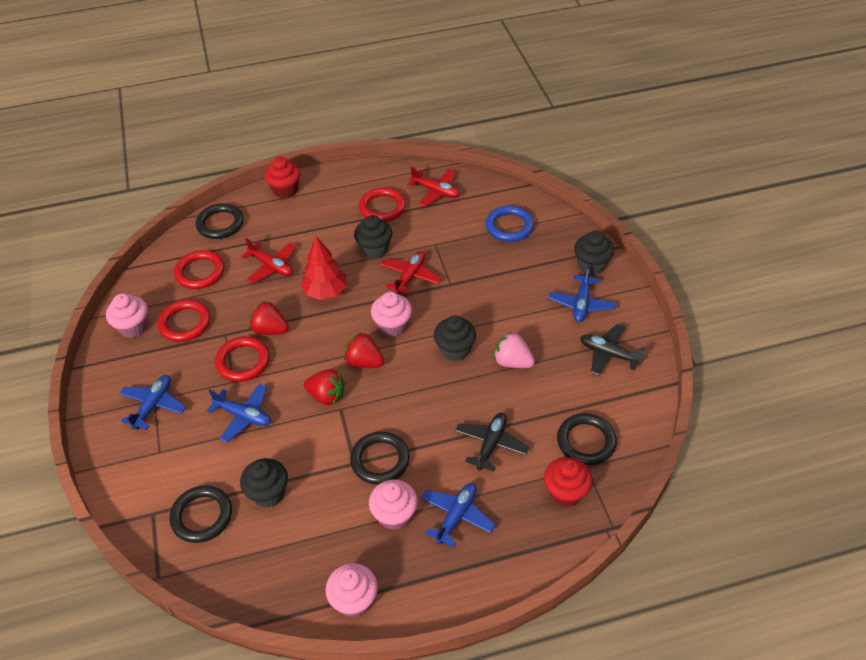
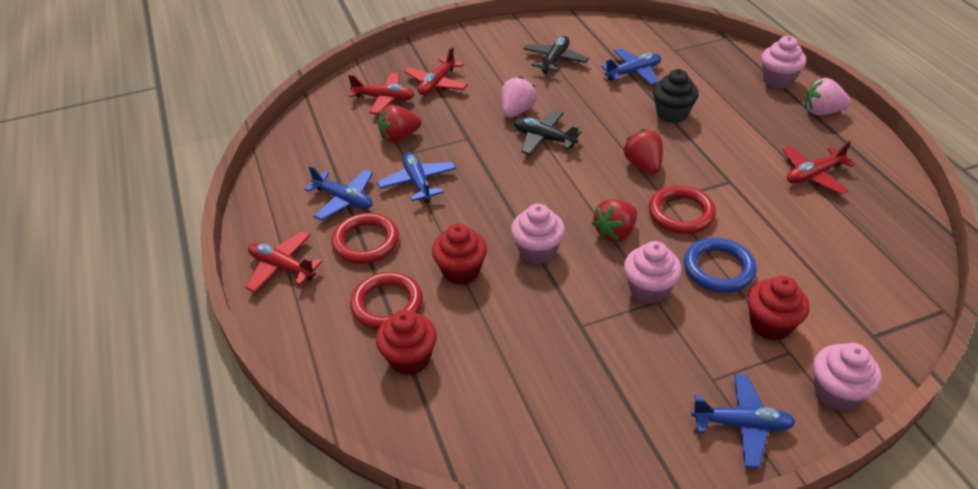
black cupcake: 4 -> 1
black ring: 4 -> 0
pink strawberry: 1 -> 2
red cupcake: 2 -> 3
red plane: 3 -> 4
red ring: 4 -> 3
red tree: 1 -> 0

